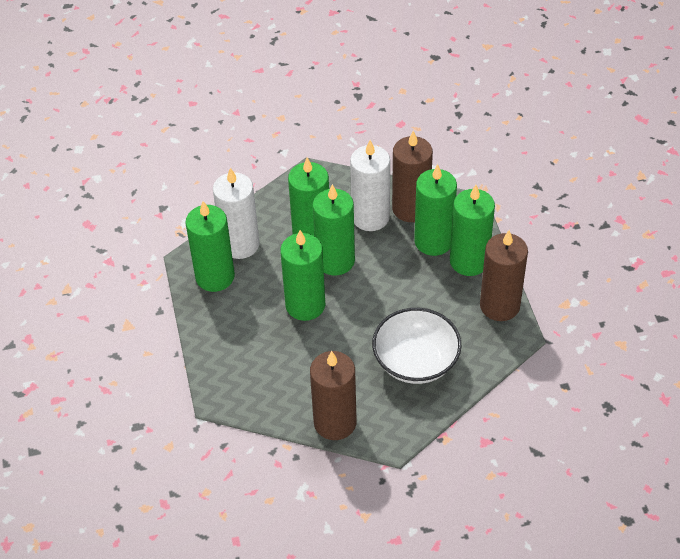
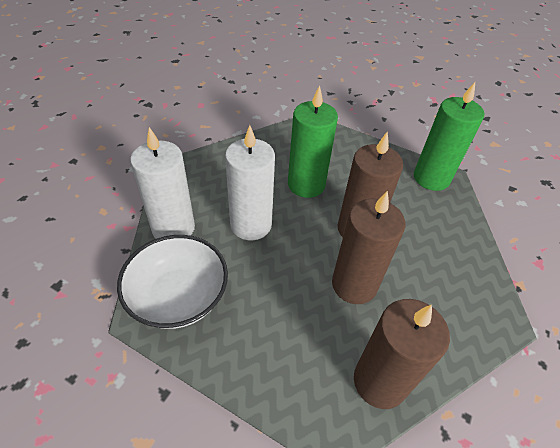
green candle: 6 -> 2

